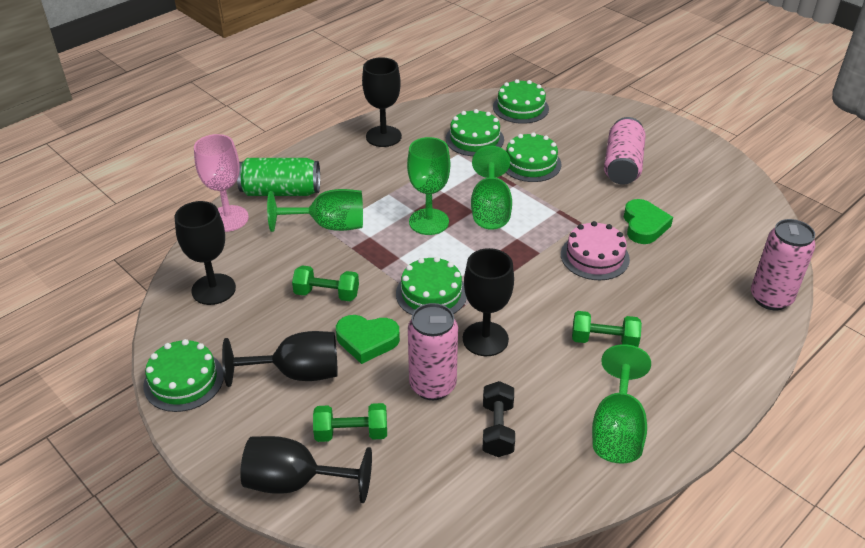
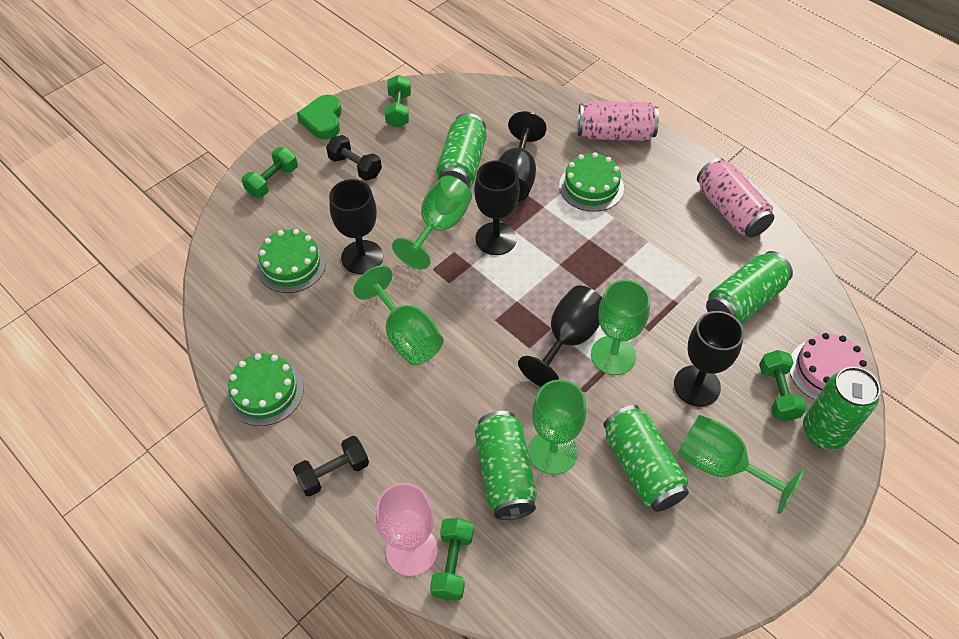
black dumbbell: 1 -> 2
green cake: 5 -> 3
green can: 1 -> 5
green dumbbell: 3 -> 4
green goblet: 4 -> 5
green heart: 2 -> 1
pink can: 3 -> 2

